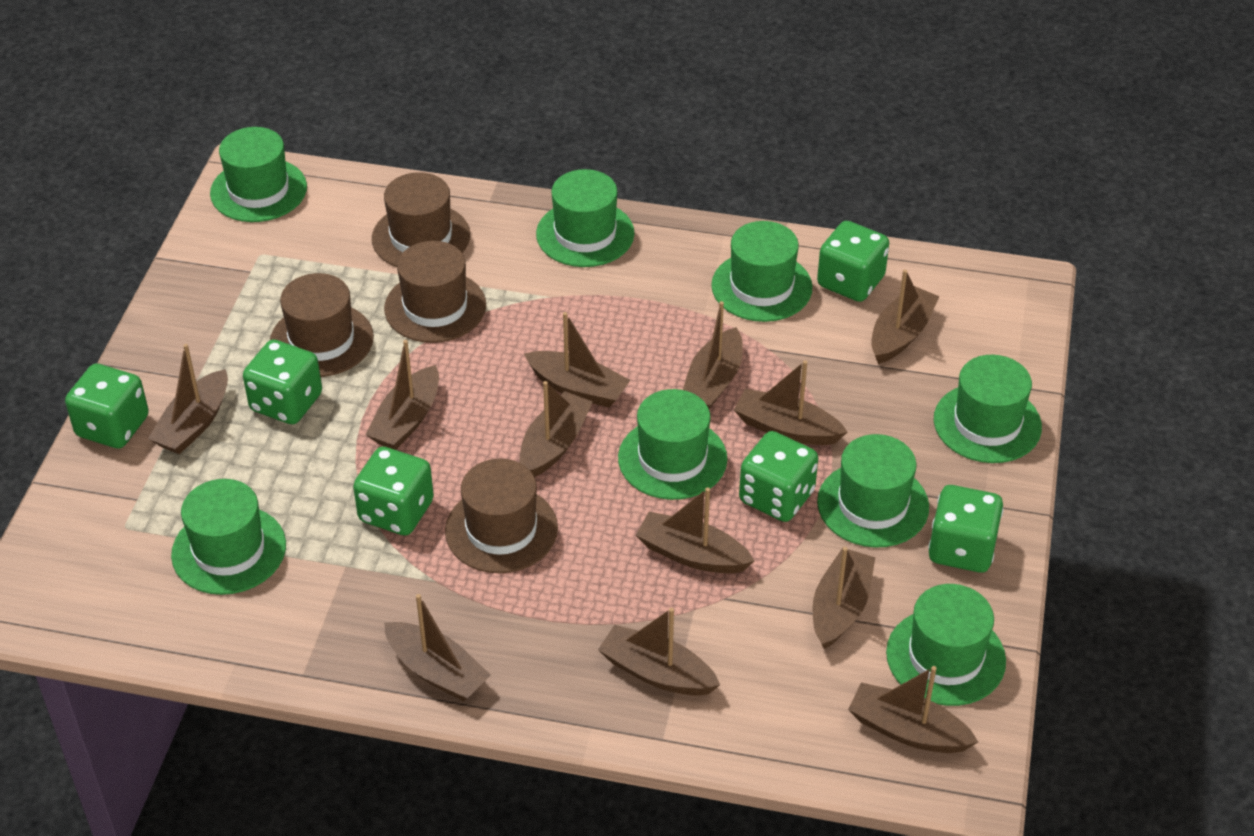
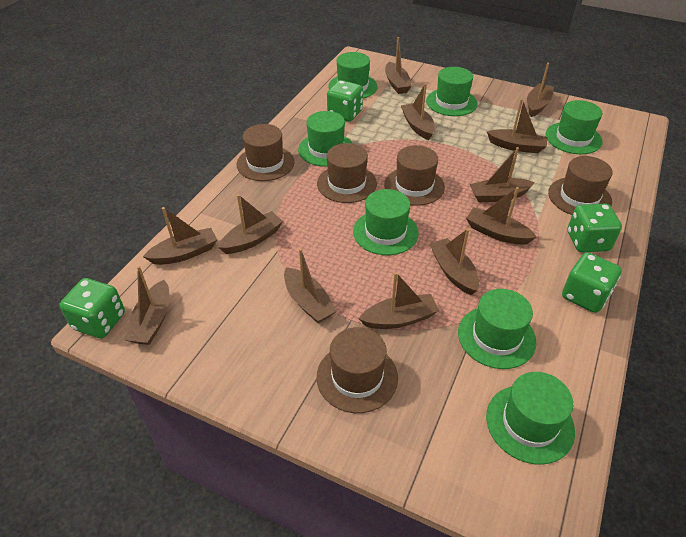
brown hat: 4 -> 5
green dice: 6 -> 4
green hat: 8 -> 7

